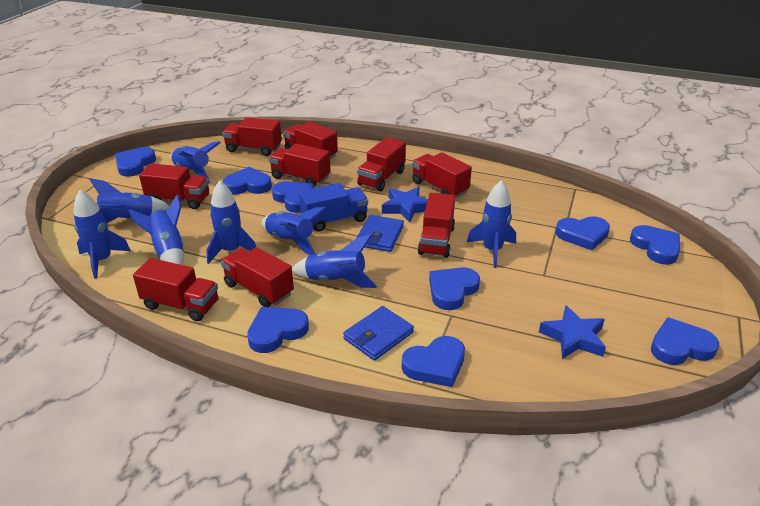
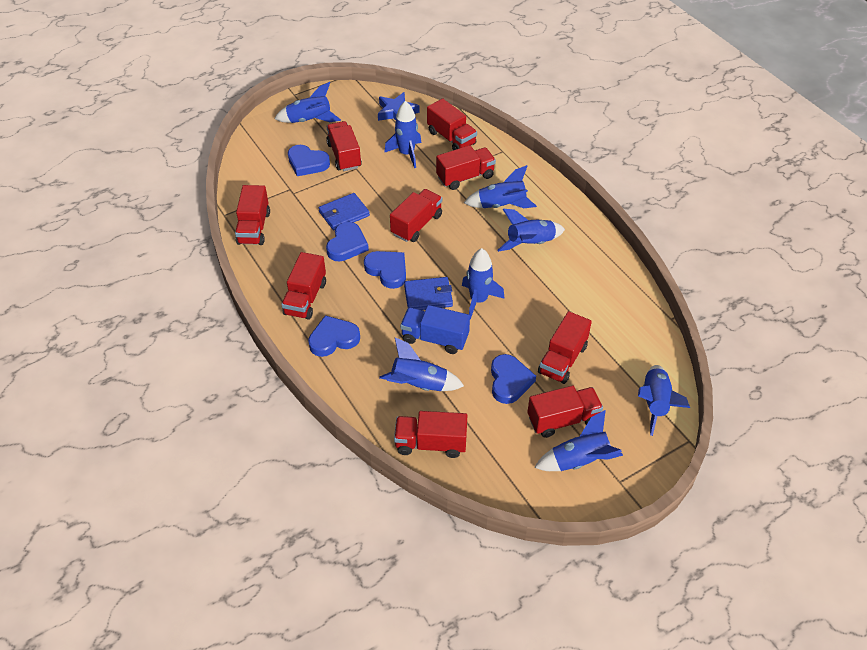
blue heart: 9 -> 5
blue star: 2 -> 1

